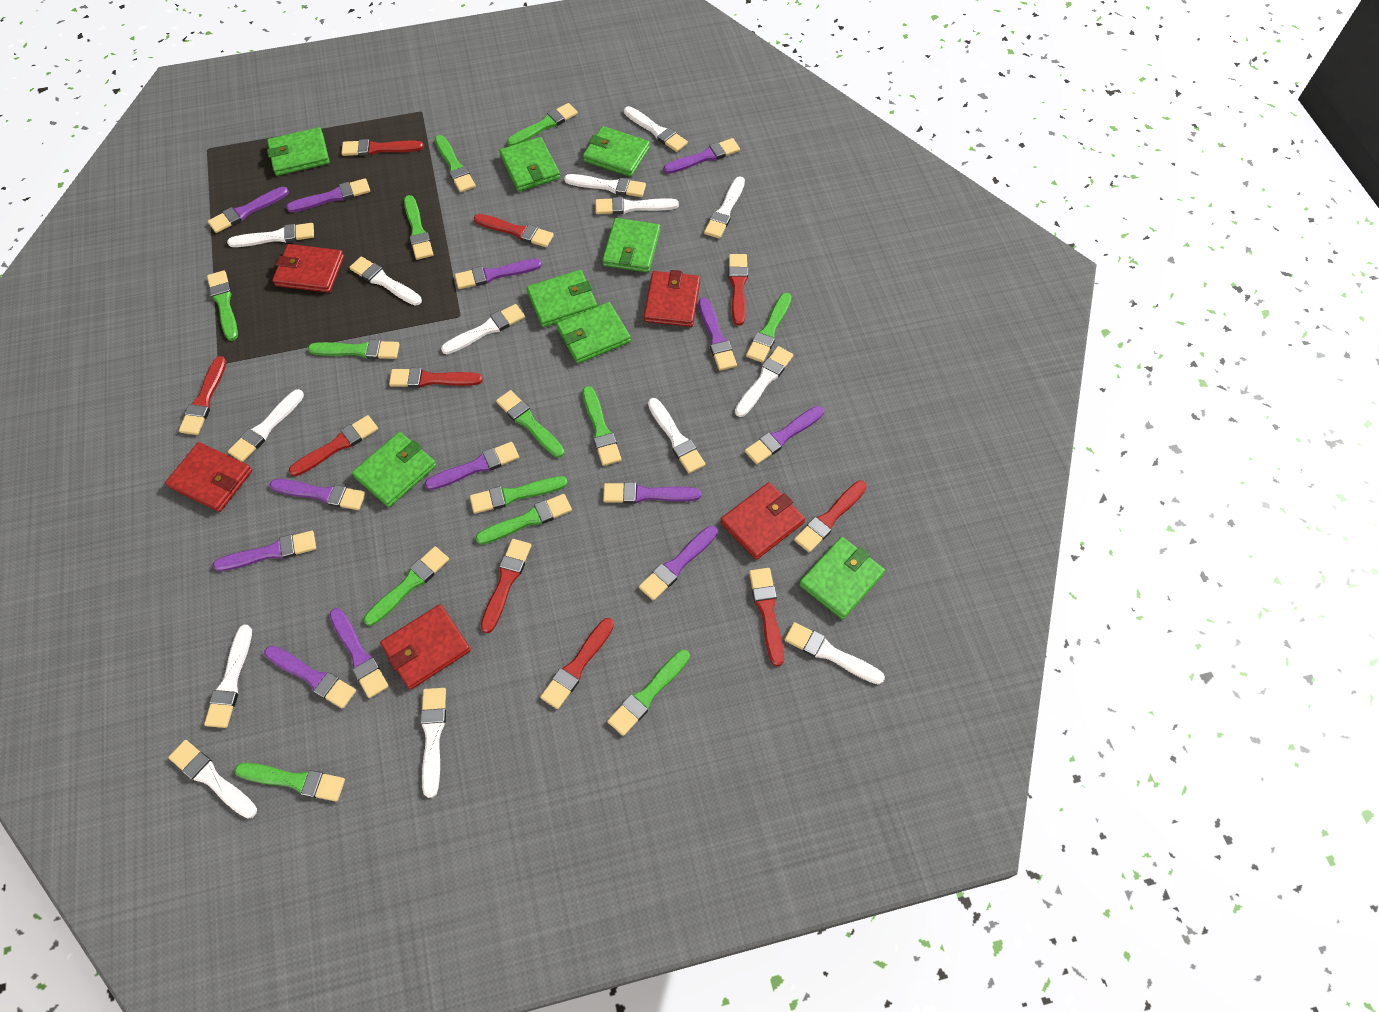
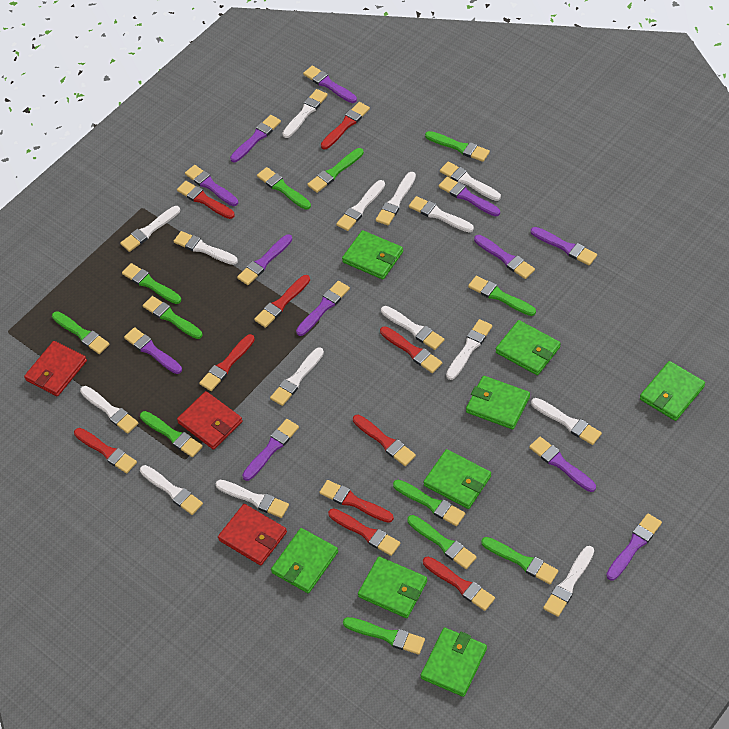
green brush: 13 -> 12
purple brush: 13 -> 12
red wallet: 5 -> 3
white brush: 14 -> 15

